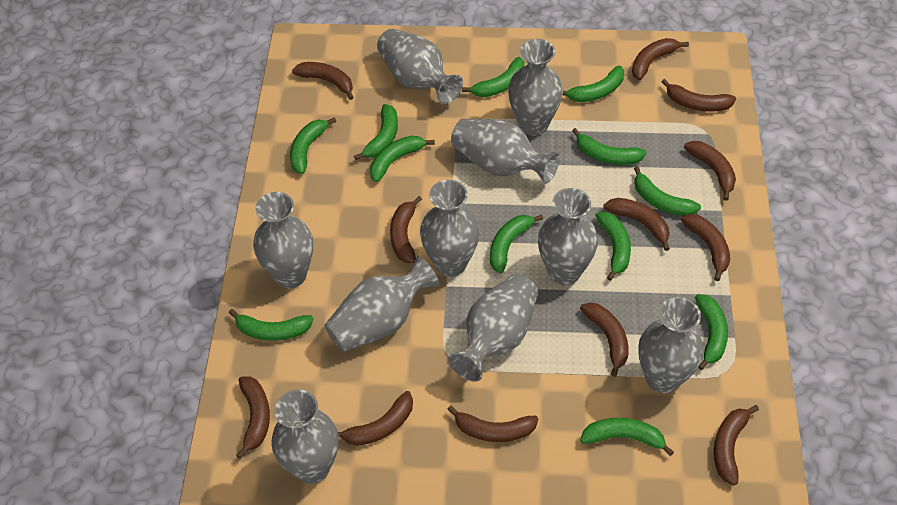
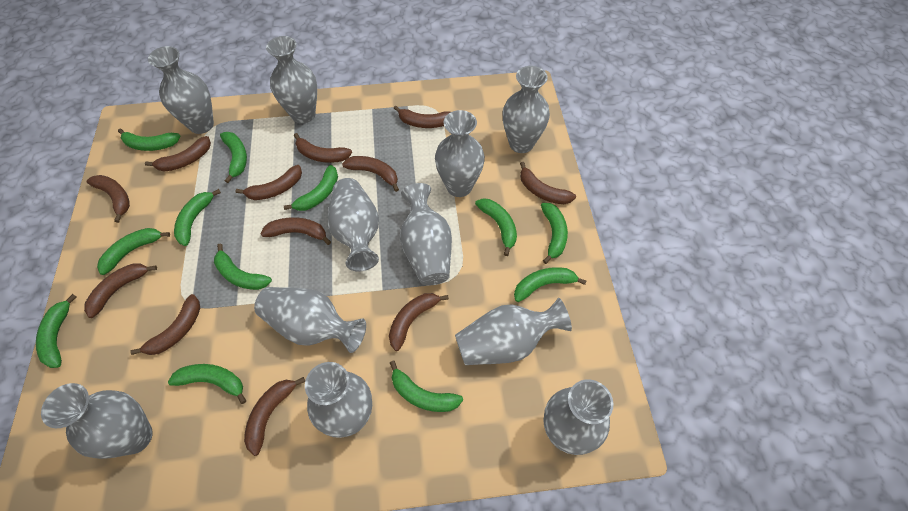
grey vase: 10 -> 11

